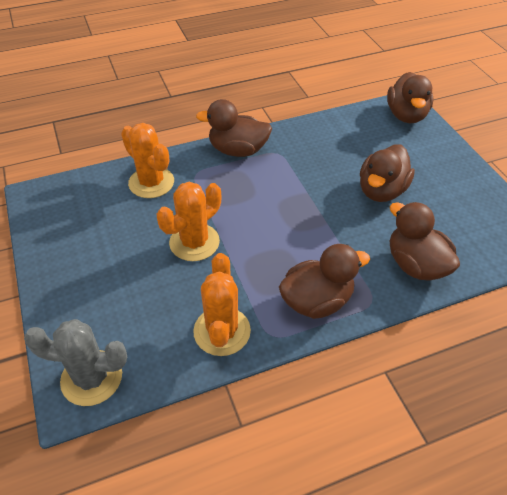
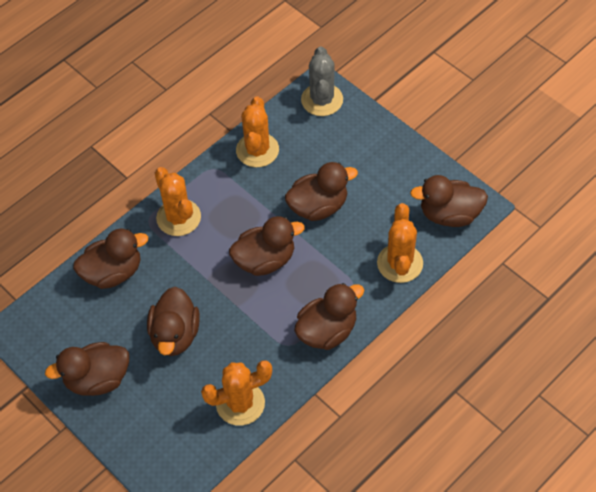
brown duck: 5 -> 7
orange cactus: 3 -> 4

